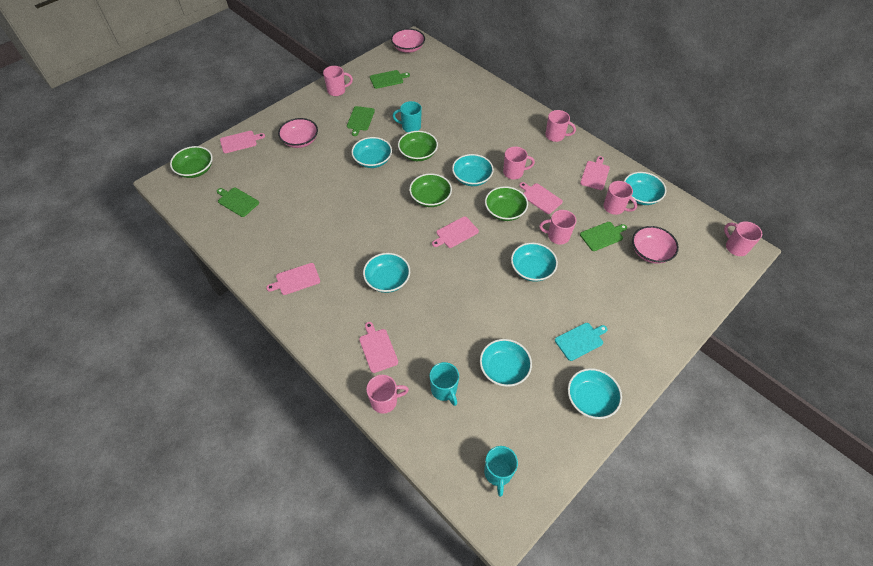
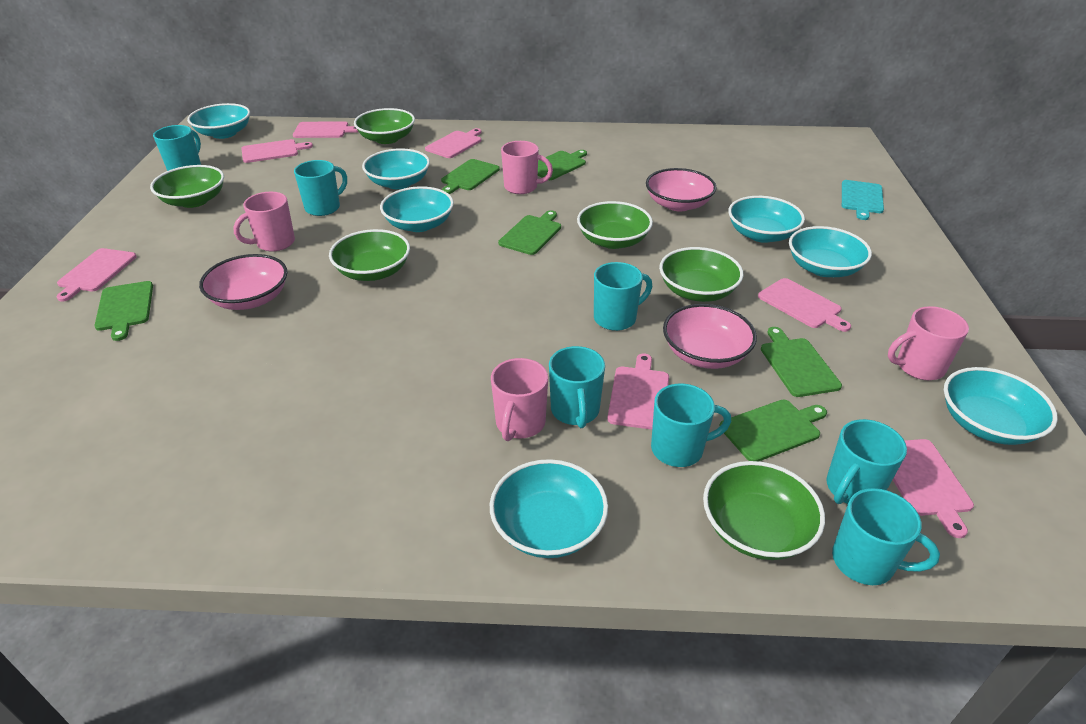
green bowl: 4 -> 6
green cutting board: 4 -> 6
pink cutting board: 6 -> 7
pink mug: 7 -> 4
turquoise mug: 3 -> 7

